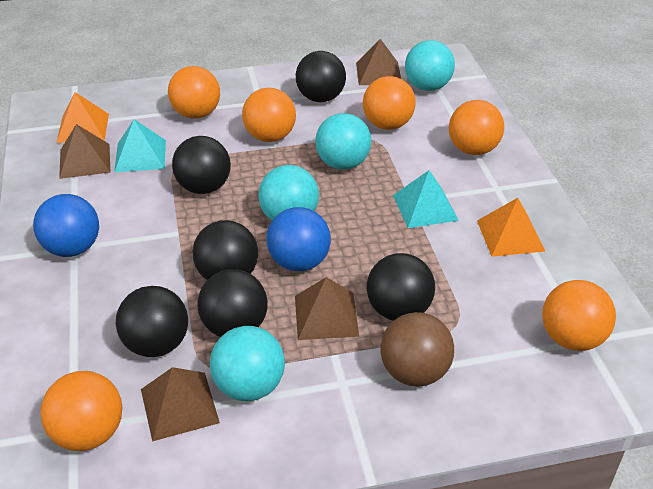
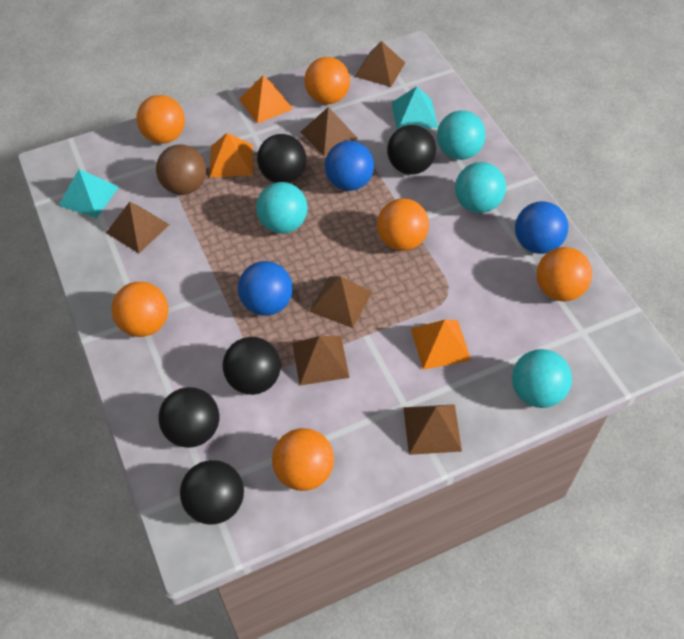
black ball: 6 -> 5
blue ball: 2 -> 3
brown pyramid: 4 -> 6
orange pyramid: 2 -> 3

